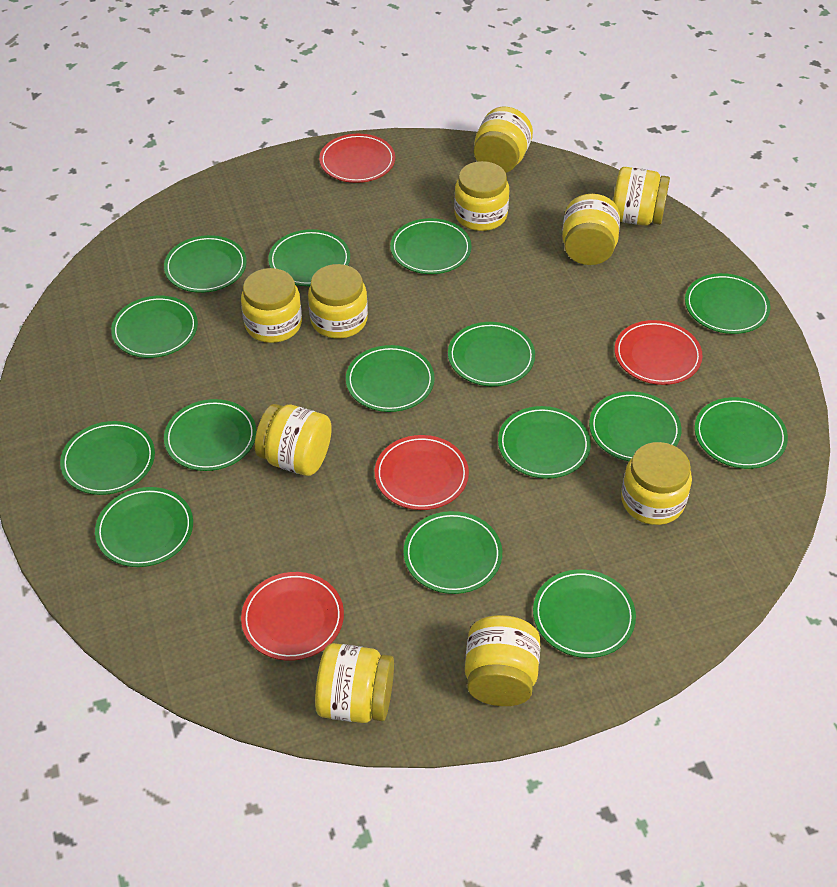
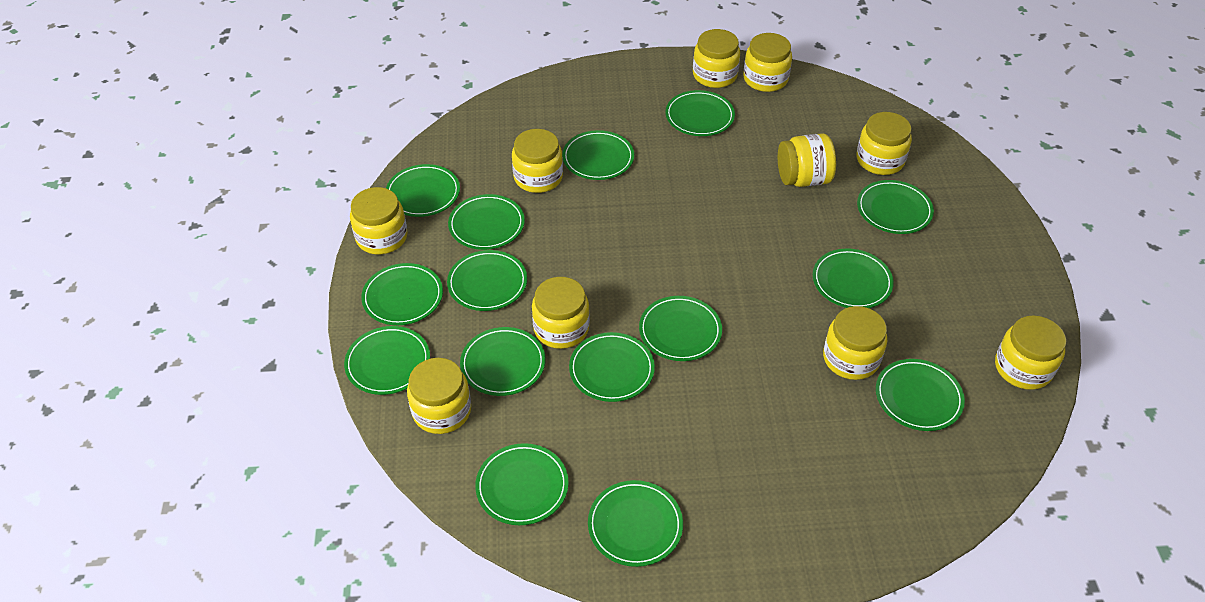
red plate: 4 -> 0

